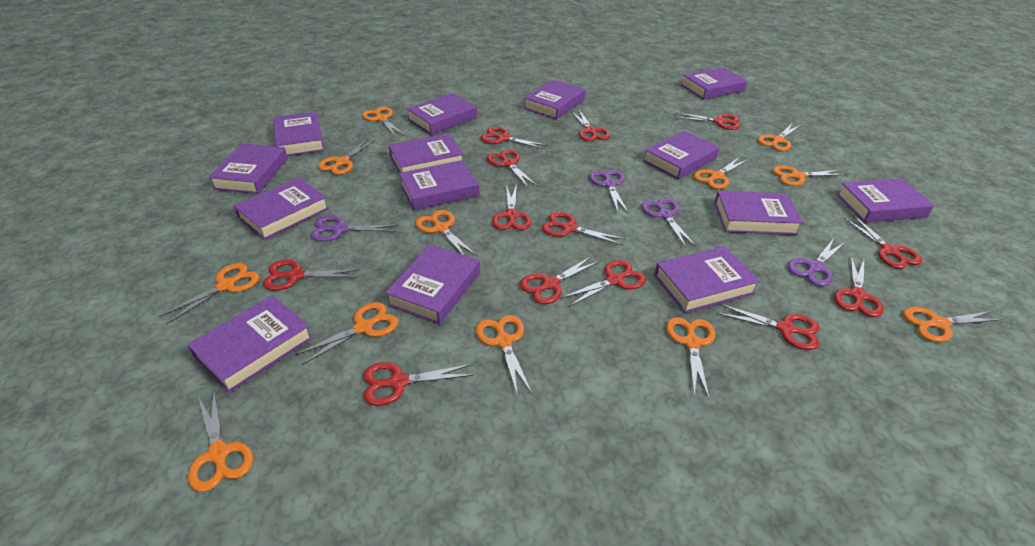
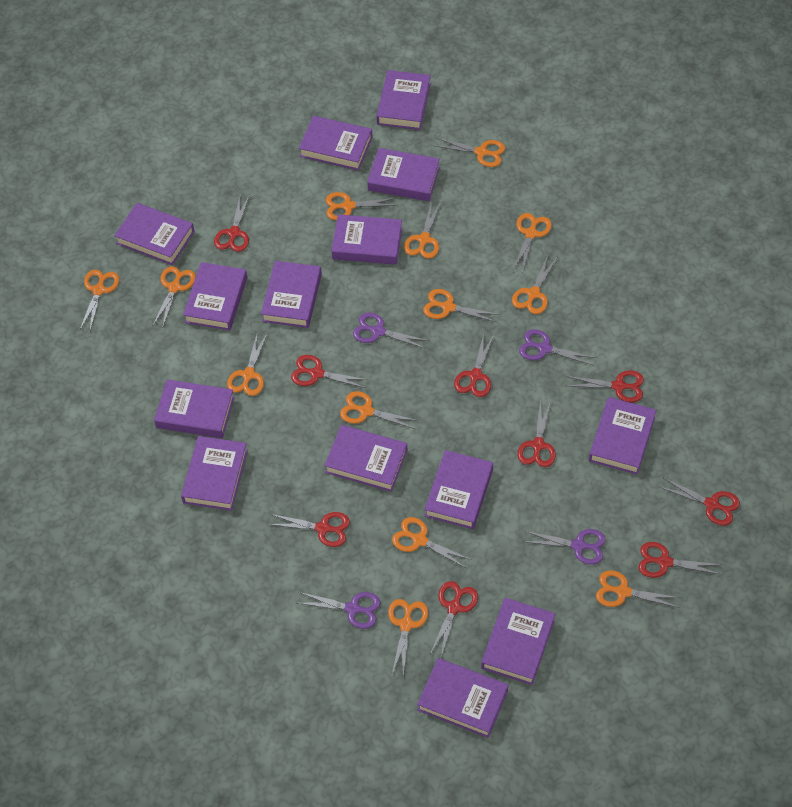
orange scissors: 12 -> 13
red scissors: 13 -> 9

